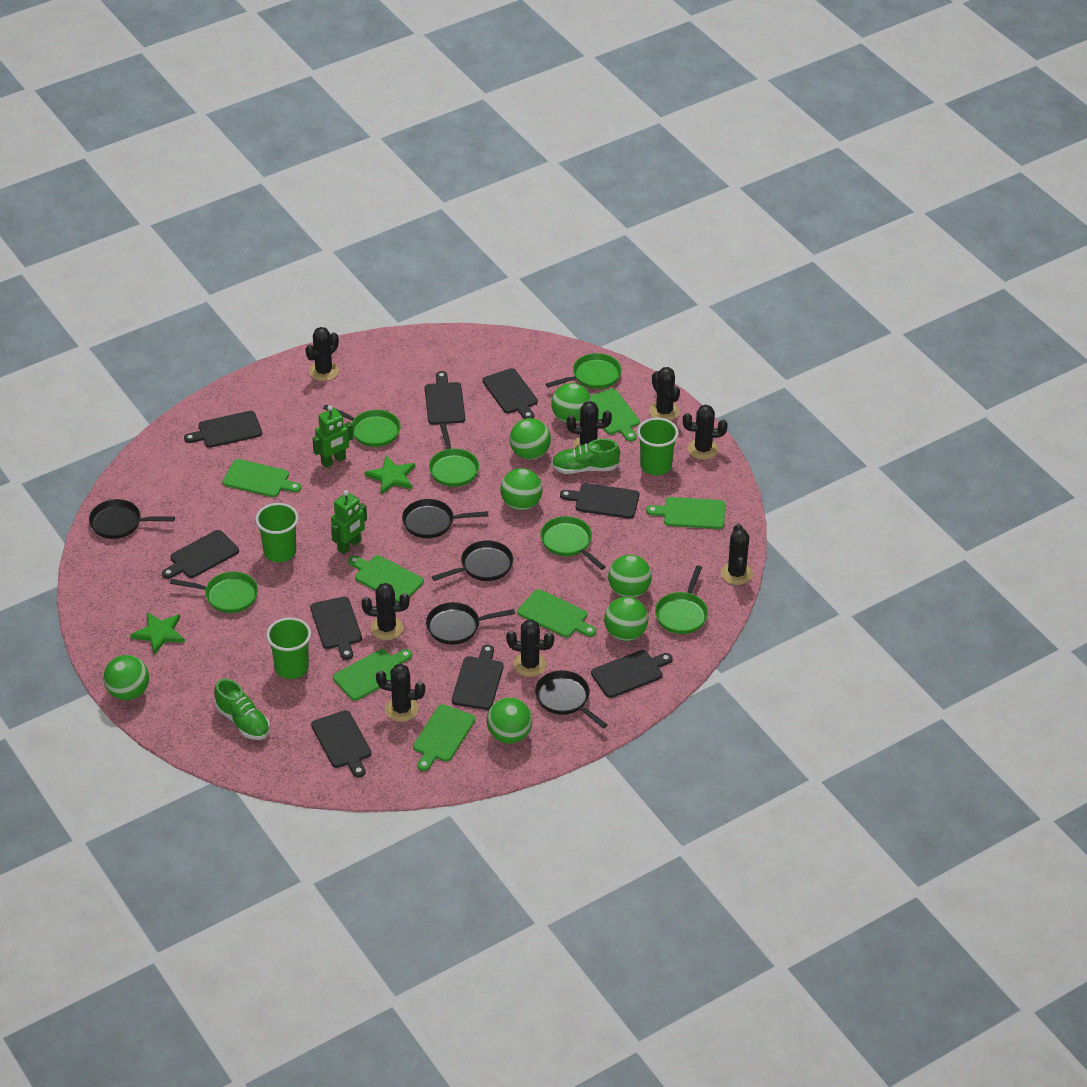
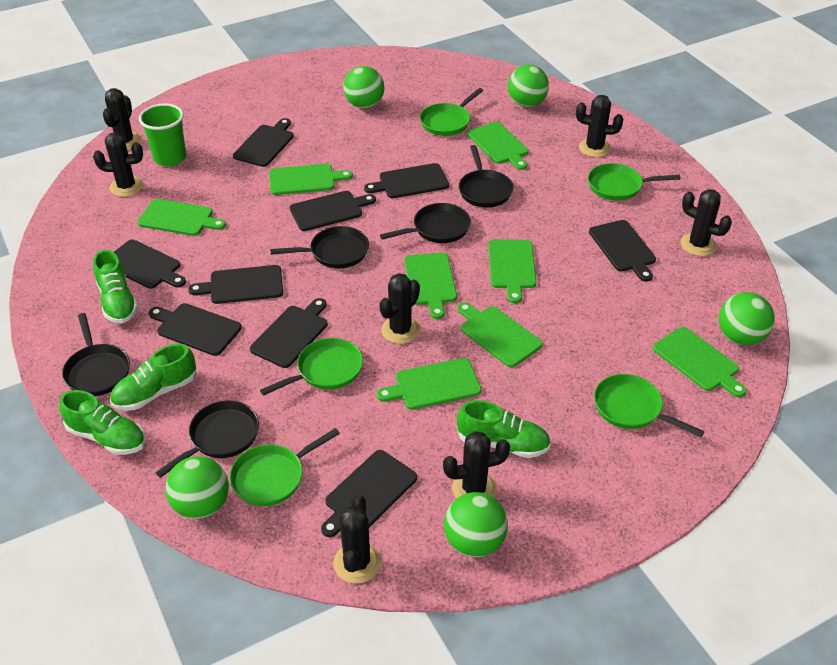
black cactus: 8 -> 7
green ball: 7 -> 5
green cup: 3 -> 1
green cutting board: 7 -> 8
green pan: 6 -> 5
green robot: 2 -> 0
green shoe: 2 -> 4
green star: 2 -> 0

